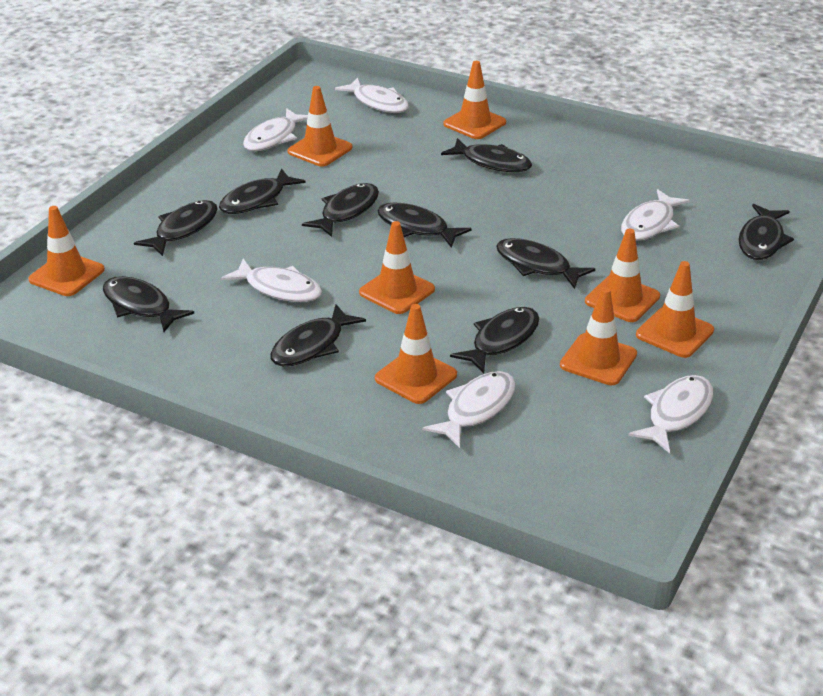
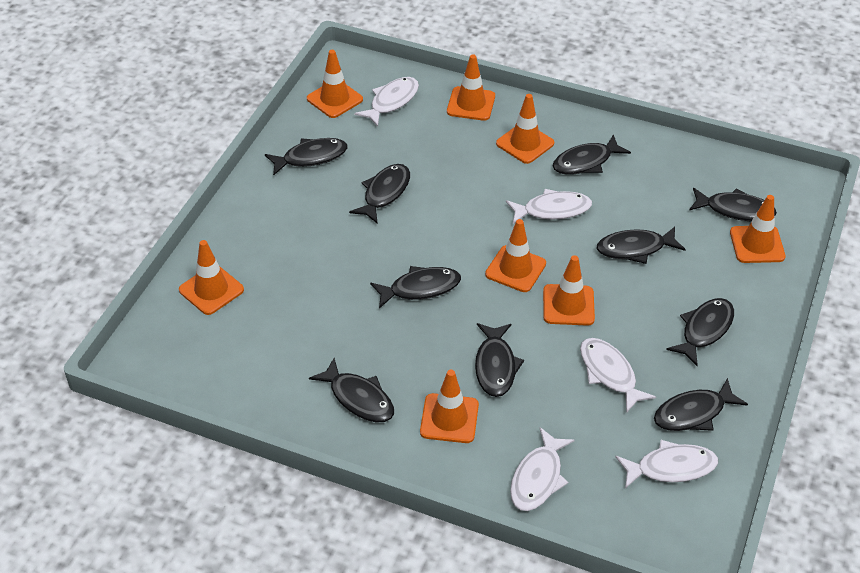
white fish: 6 -> 5

